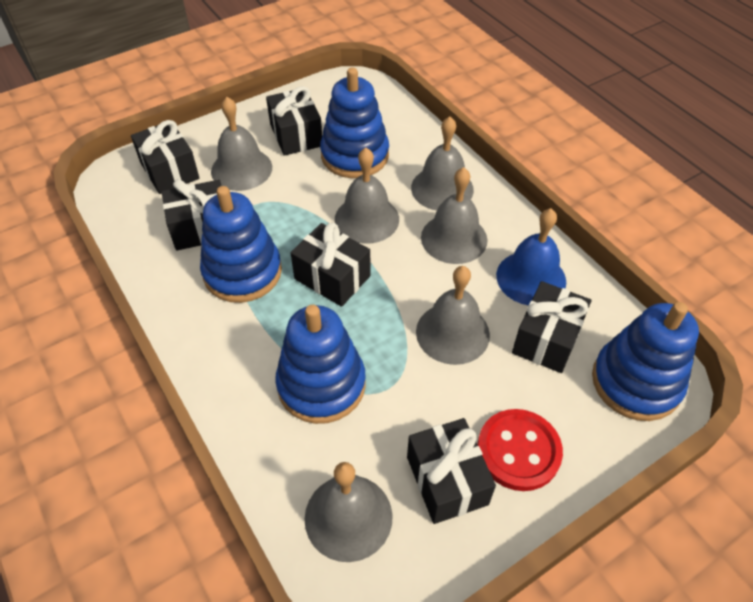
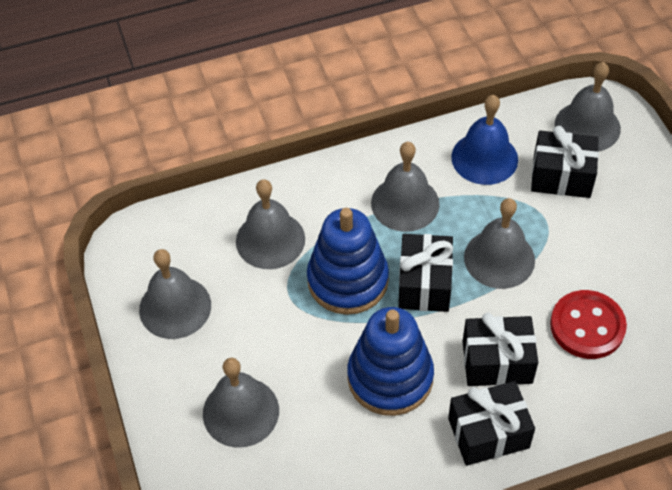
black gift: 6 -> 4
blue stacking toy: 4 -> 2

